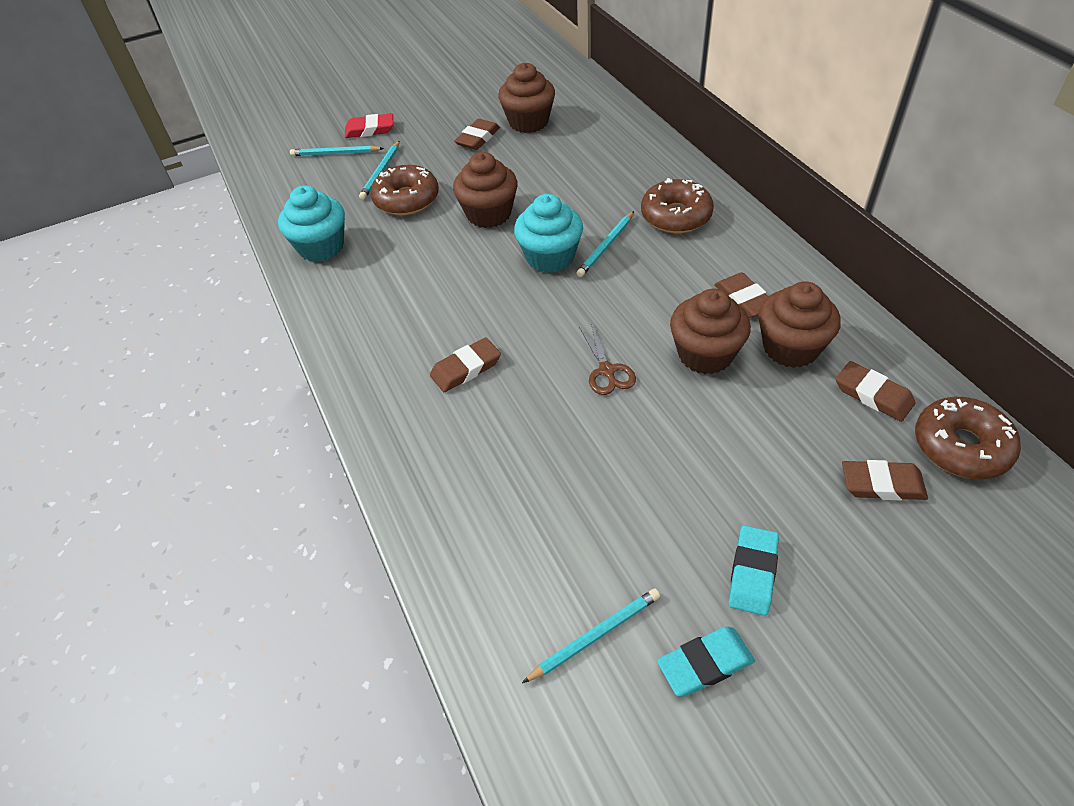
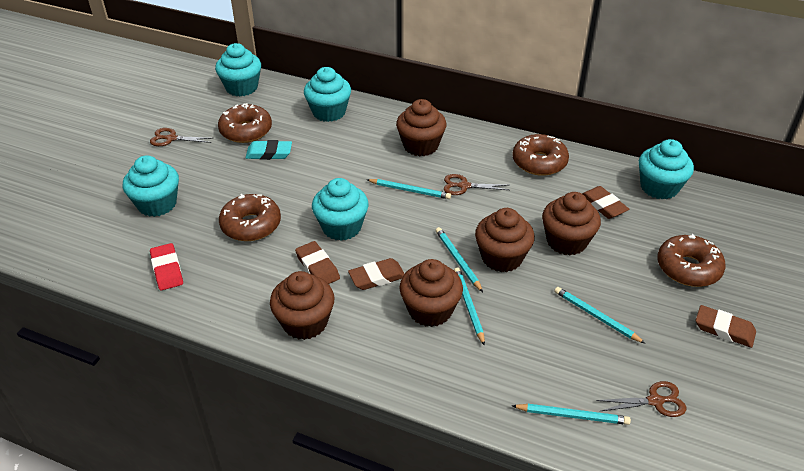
brown cupcake: 4 -> 5
brown donut: 3 -> 4
brown eraser: 5 -> 4
brown scissors: 1 -> 3
turquoise cupcake: 2 -> 5
turquoise eraser: 2 -> 1
turquoise pencil: 4 -> 5

